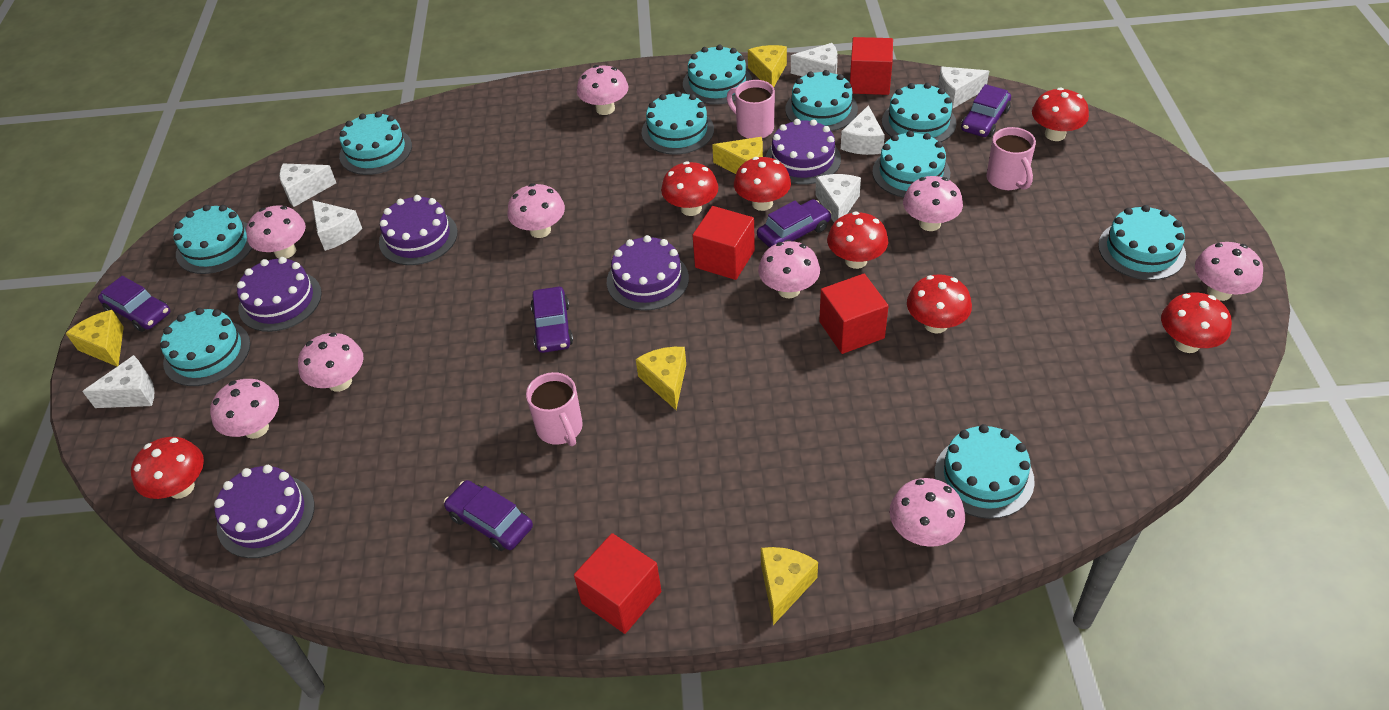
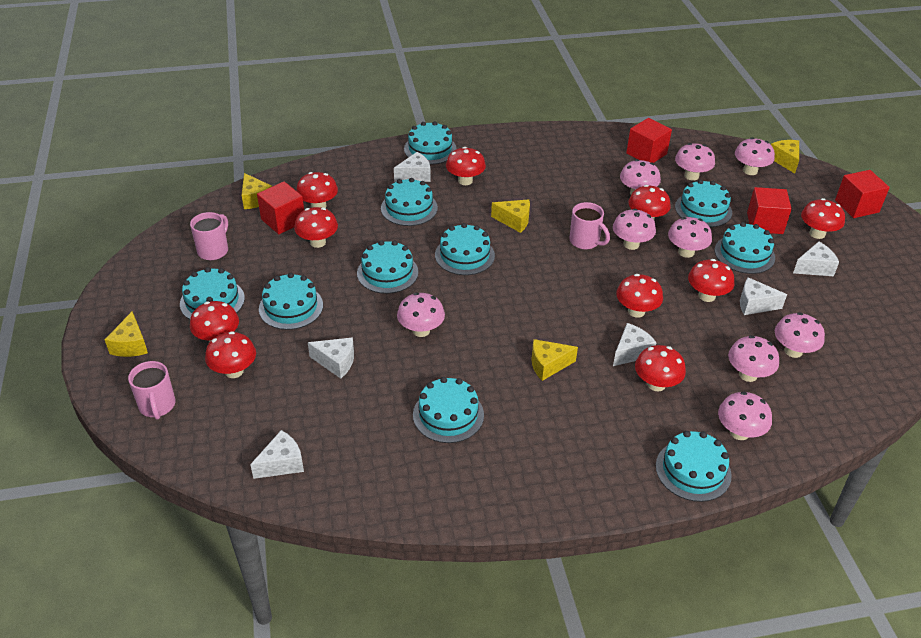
purple cake: 5 -> 0
purple car: 5 -> 0
red mushroom: 7 -> 10
white cheese: 7 -> 6

